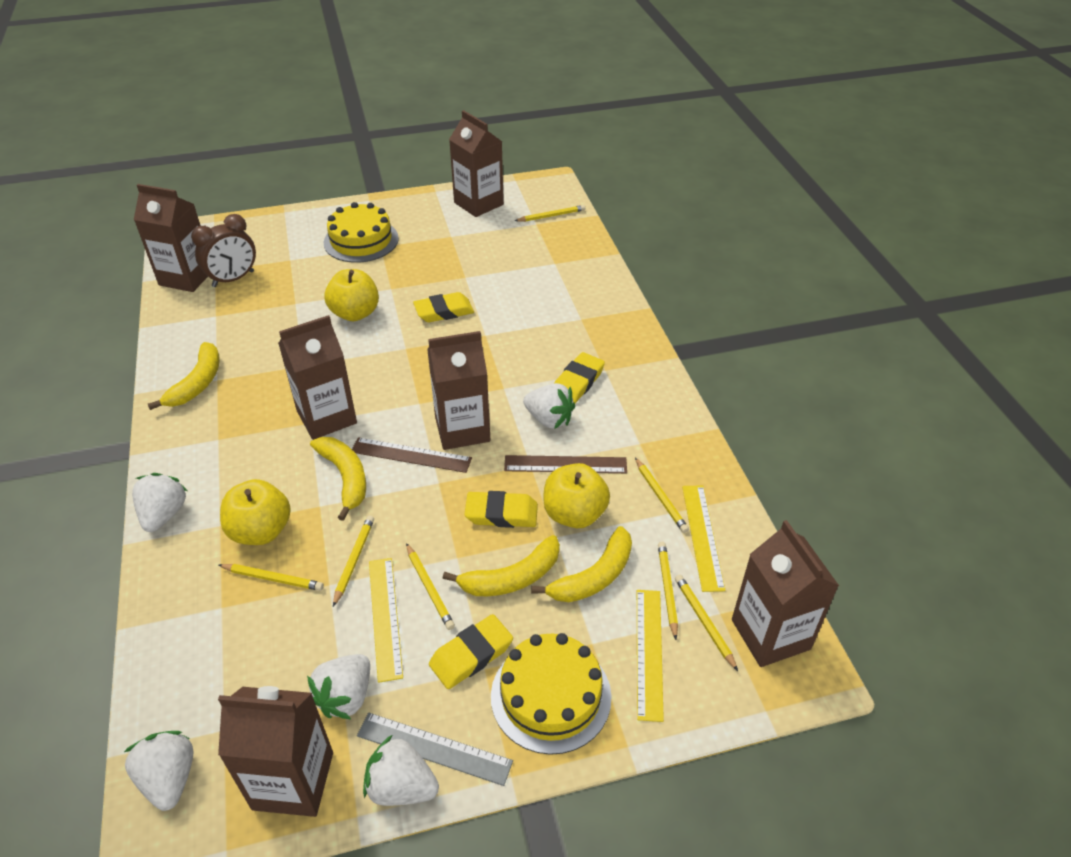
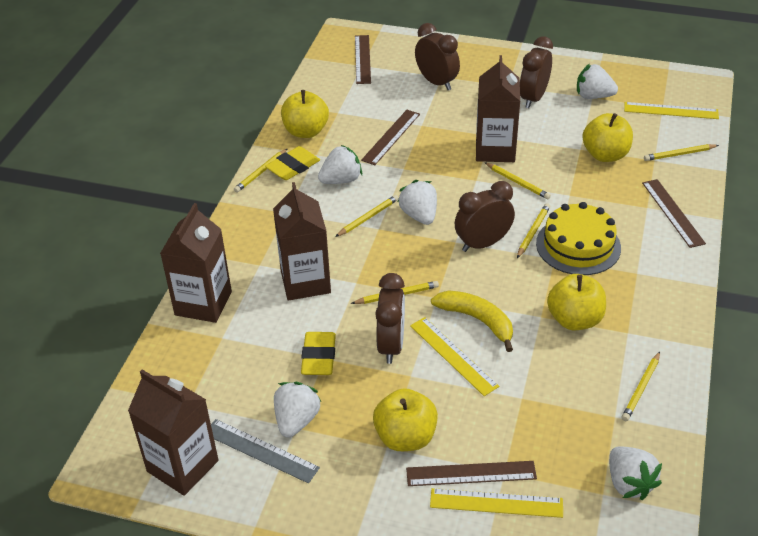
brown carton: 6 -> 4
brown clock: 1 -> 4
brown ruler: 2 -> 4
yellow apple: 3 -> 4
yellow banana: 4 -> 1
yellow cake: 2 -> 1
yellow eraser: 4 -> 2

